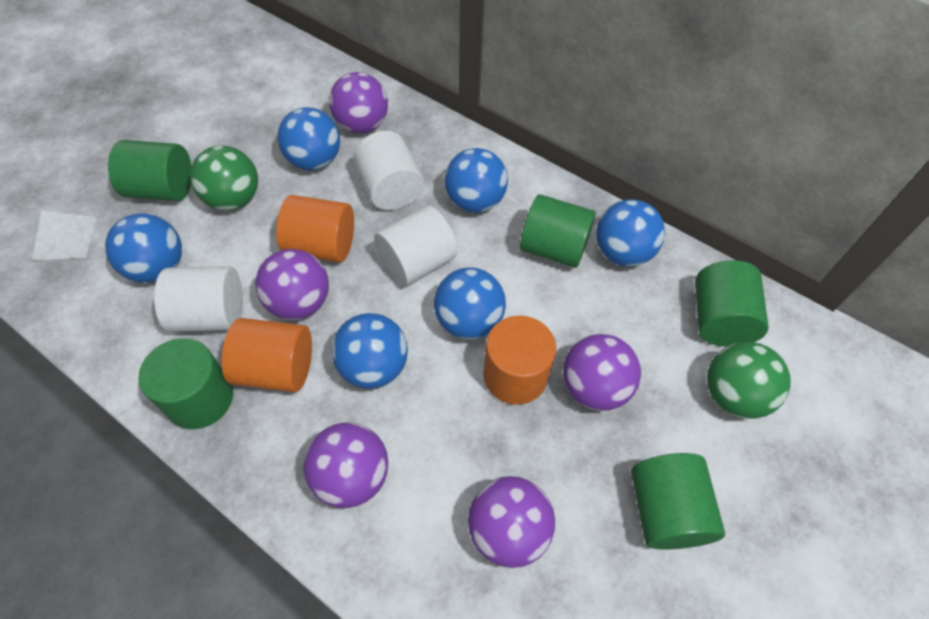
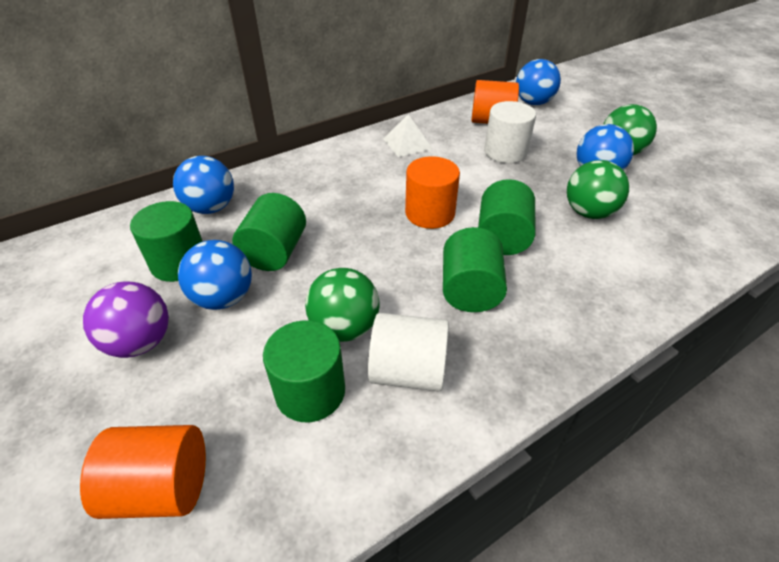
blue ball: 6 -> 4
green ball: 2 -> 3
purple ball: 5 -> 1
white cylinder: 3 -> 2

